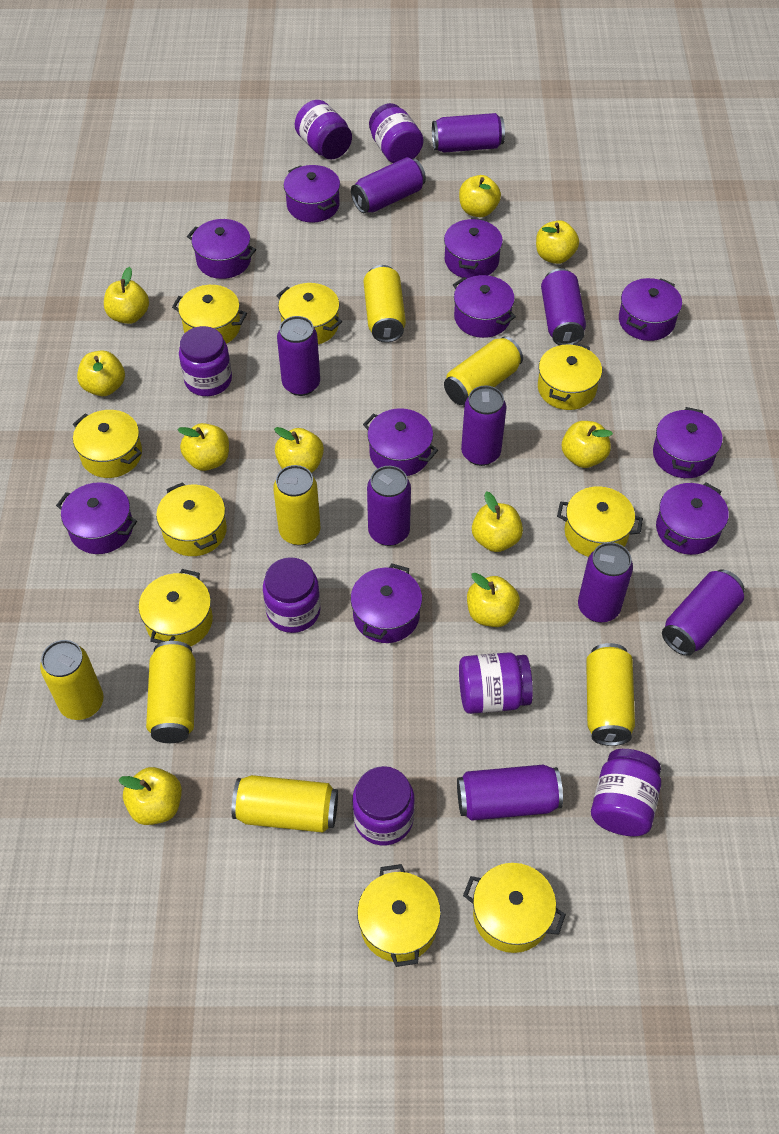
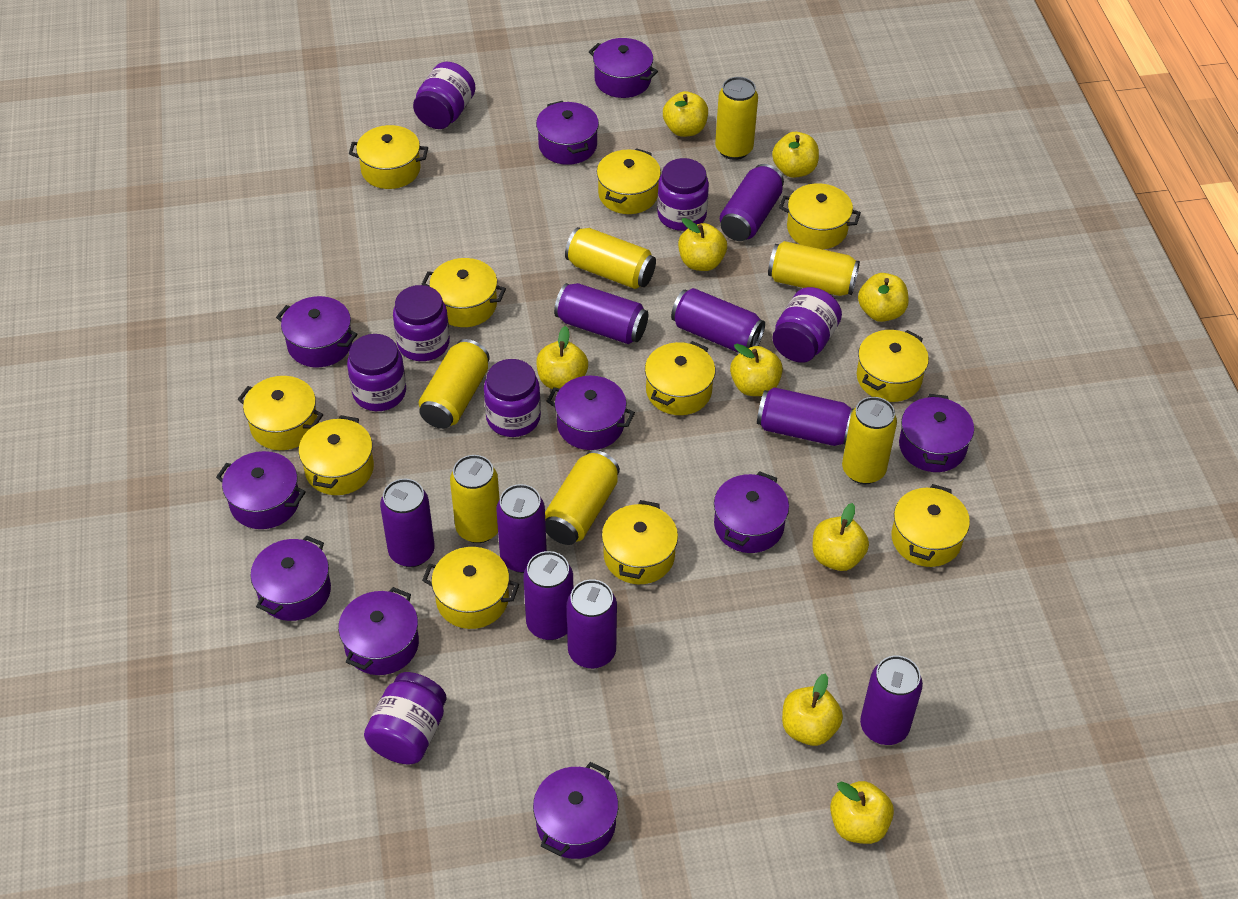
yellow apple: 10 -> 9
yellow pot: 9 -> 11

